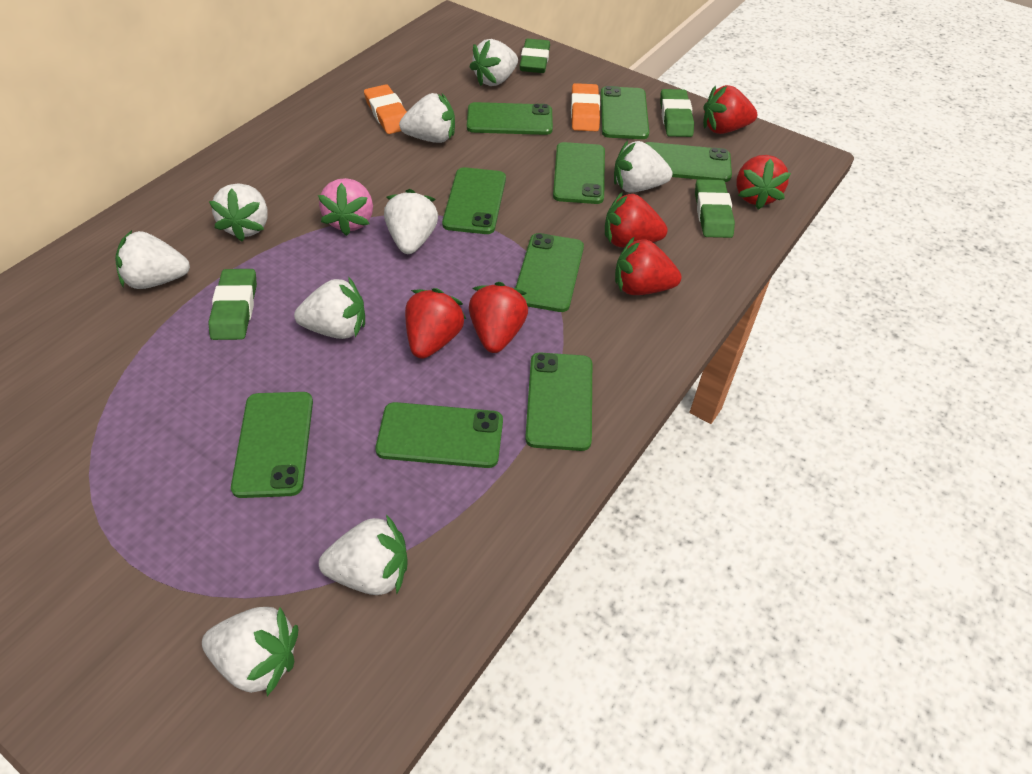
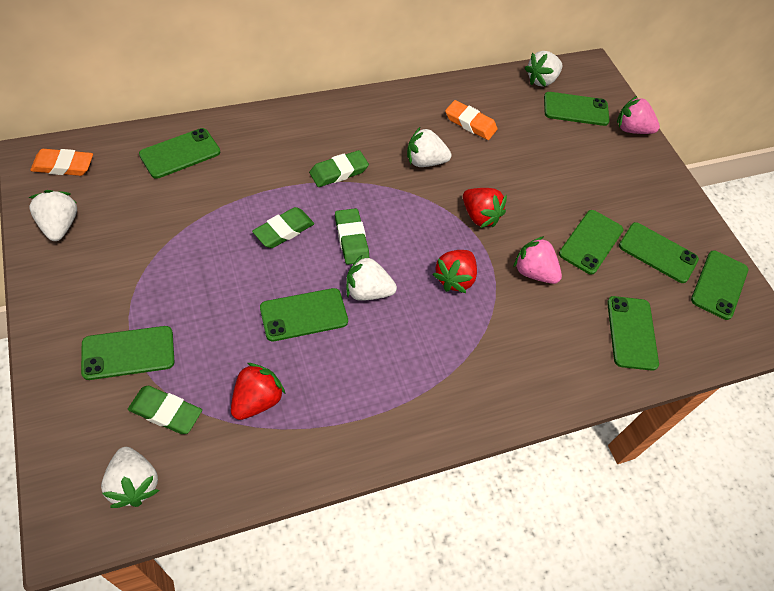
green phone: 9 -> 8
pink strawberry: 1 -> 2
red strawberry: 6 -> 3
white strawberry: 9 -> 5

